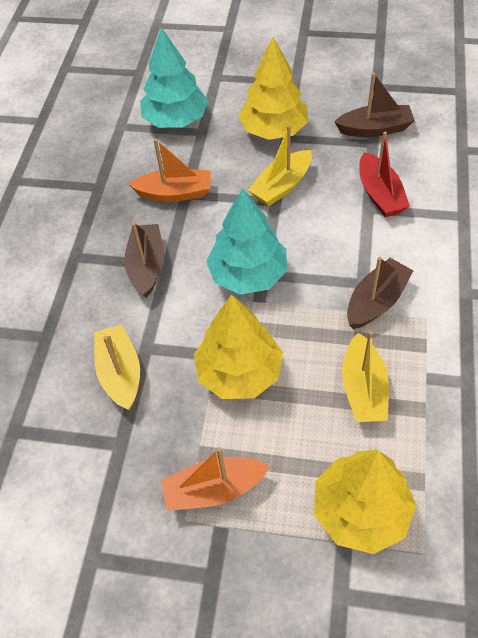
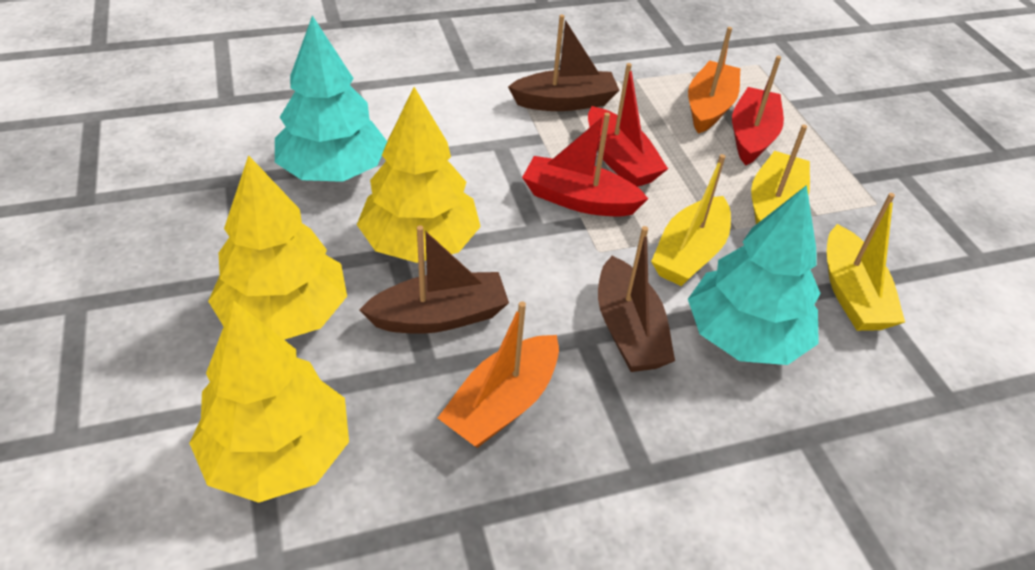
red boat: 1 -> 3

